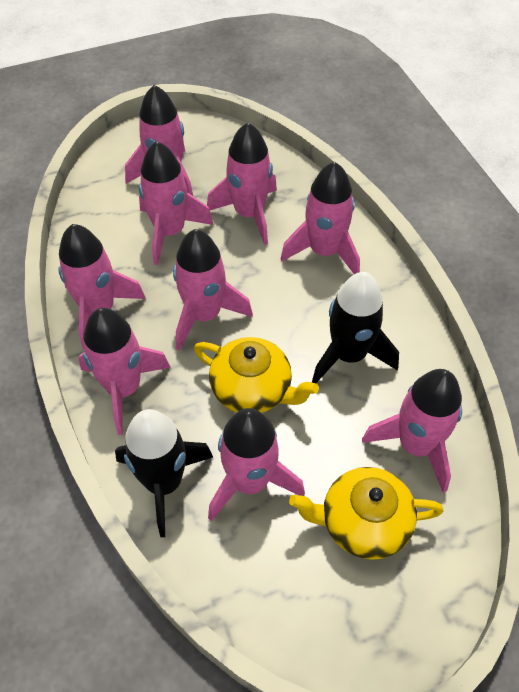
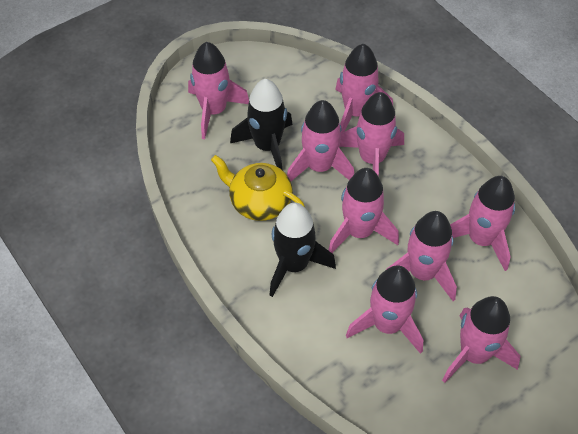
yellow teapot: 2 -> 1

